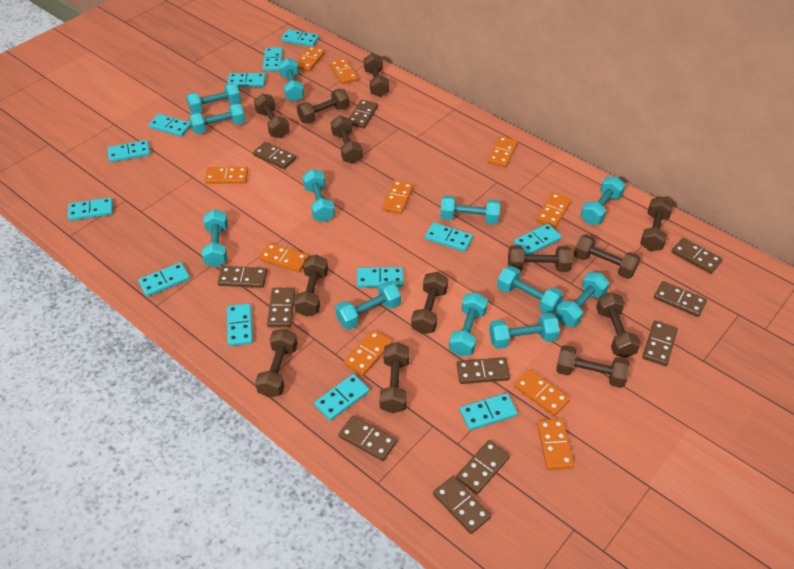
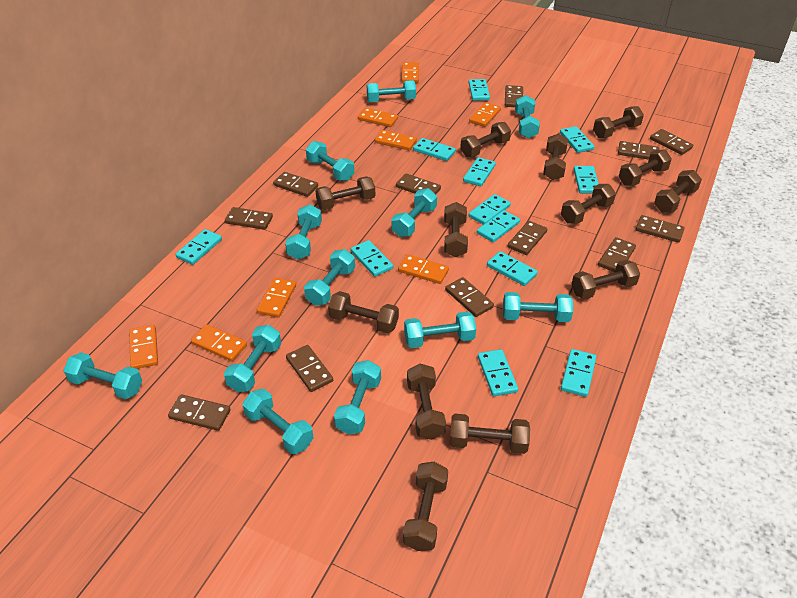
brown domino: 11 -> 12
orange domino: 10 -> 8
turquoise domino: 13 -> 12

